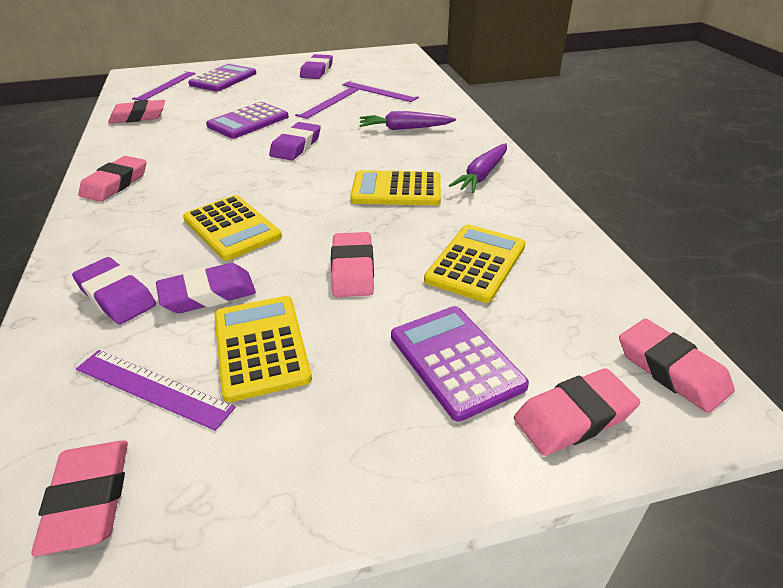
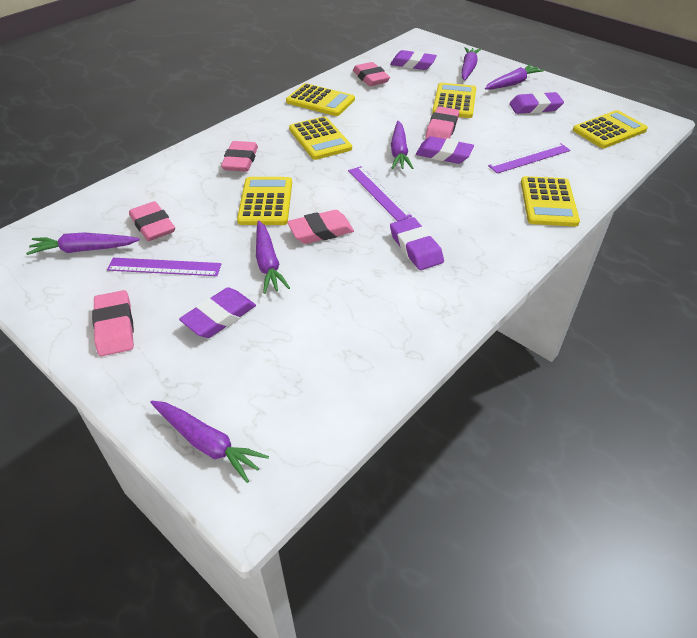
purple calculator: 3 -> 0
purple carrot: 2 -> 6
purple eraser: 4 -> 5
purple ruler: 4 -> 3
yellow calculator: 4 -> 6

